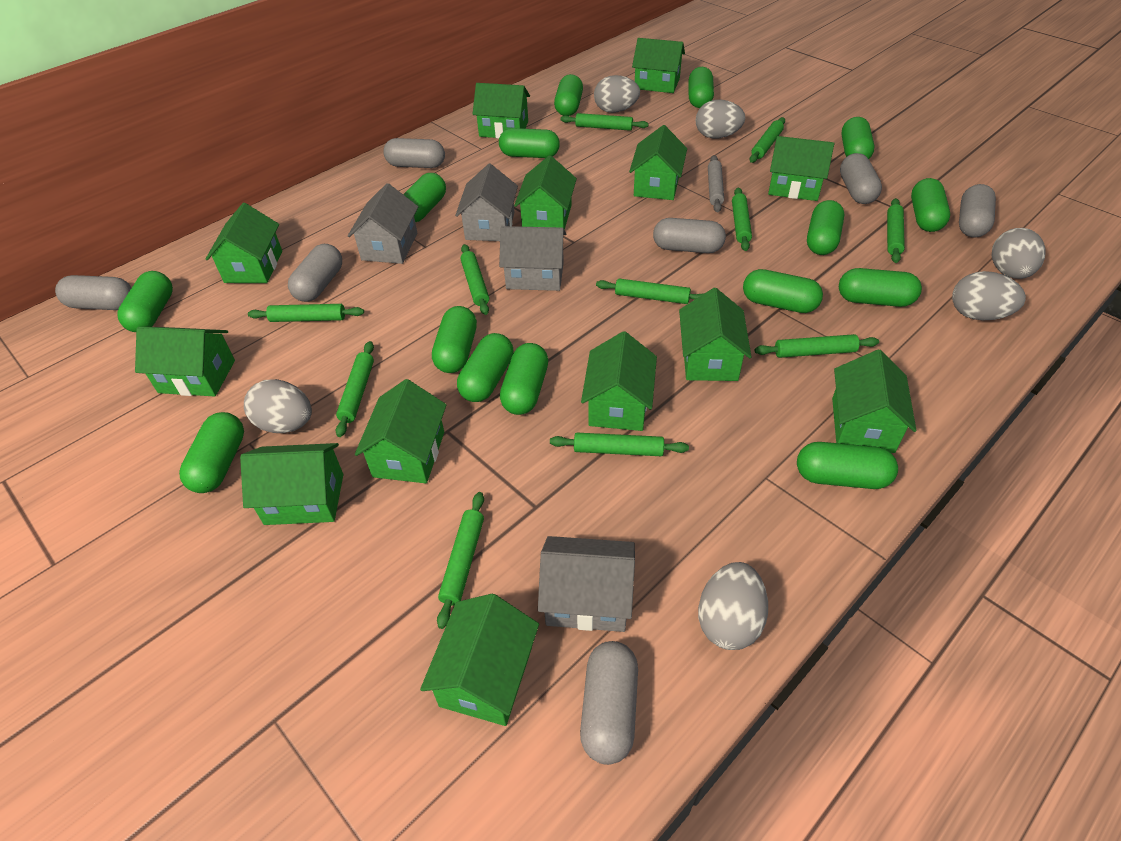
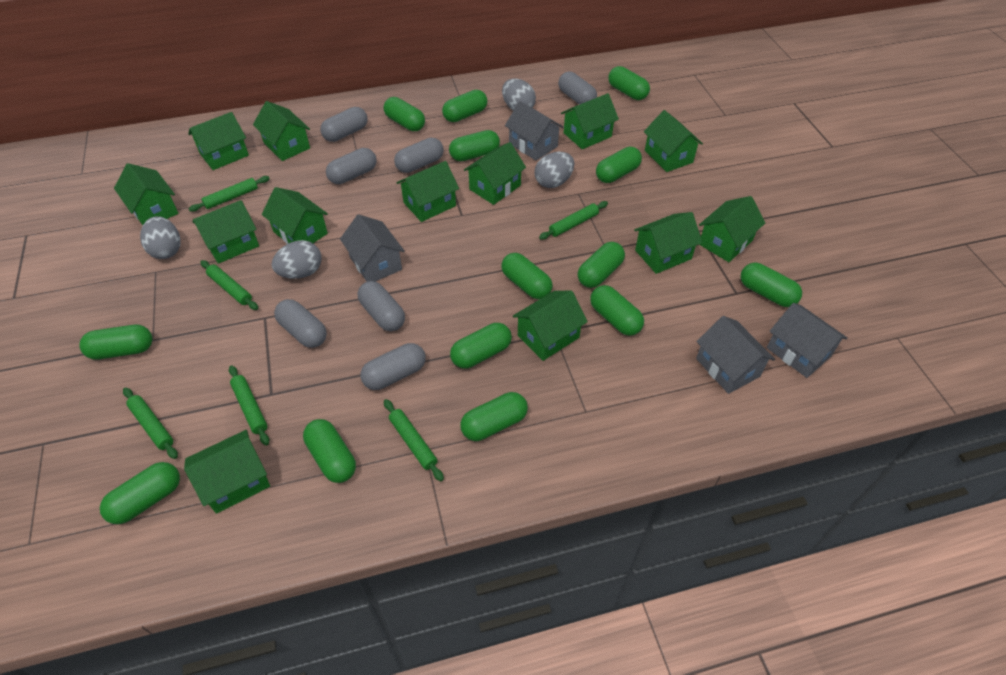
green capsule: 15 -> 14
green rolling pin: 11 -> 6
grey egg: 6 -> 4
grey rolling pin: 1 -> 0

